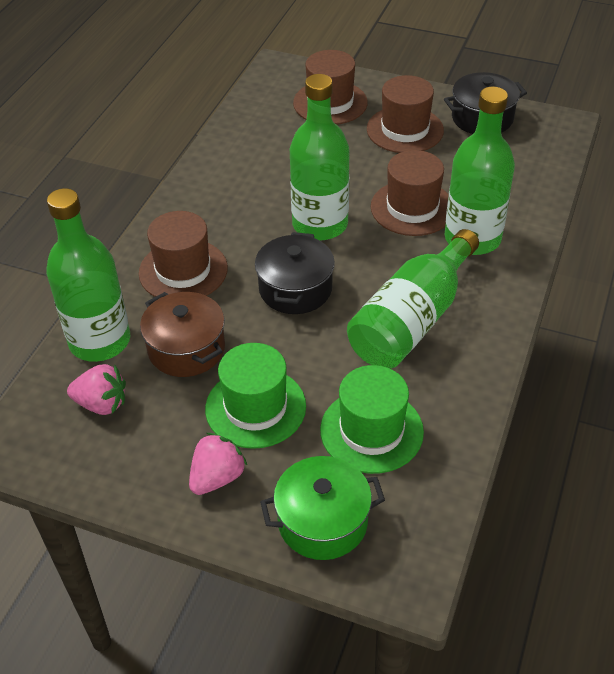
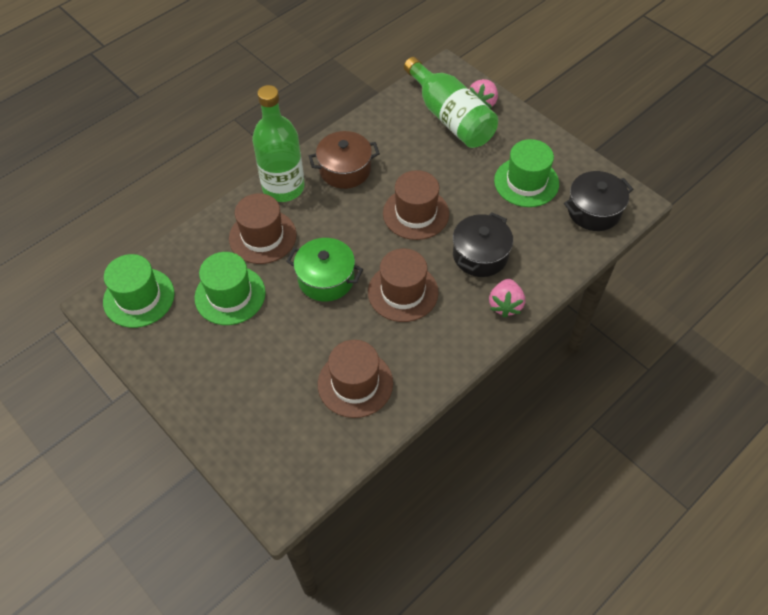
green bottle: 4 -> 2
green hat: 2 -> 3

